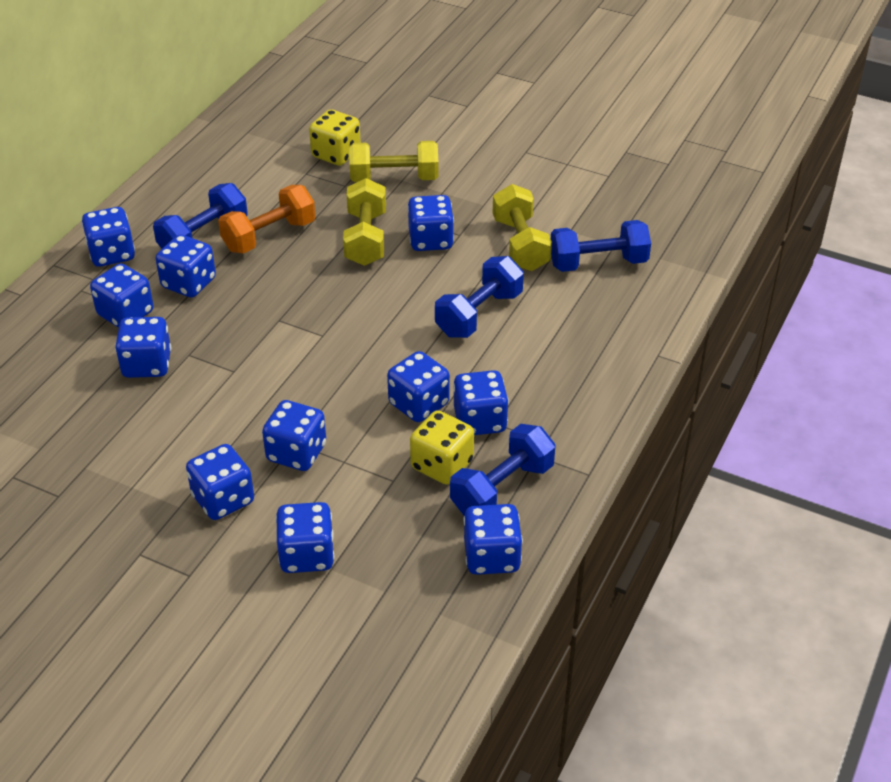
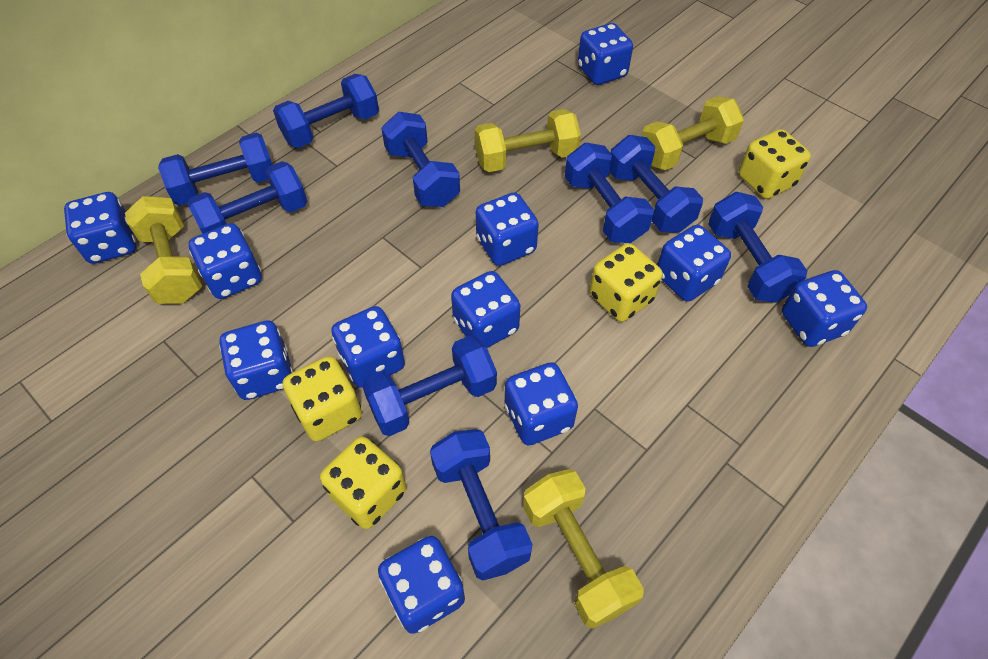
blue dumbbell: 4 -> 9
orange dumbbell: 1 -> 0
yellow dice: 2 -> 4
yellow dumbbell: 3 -> 4

